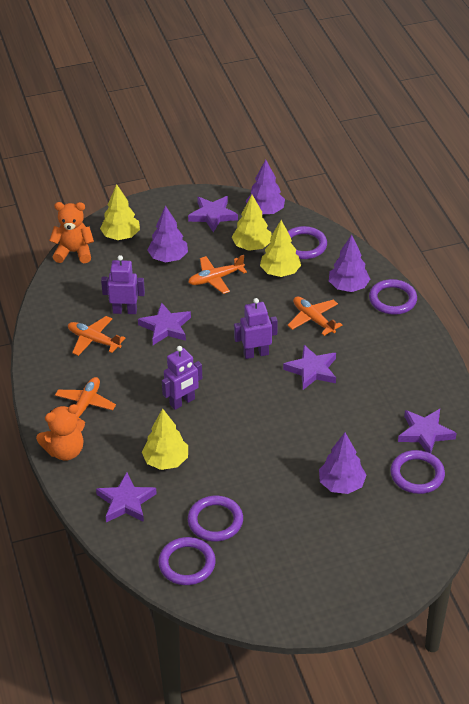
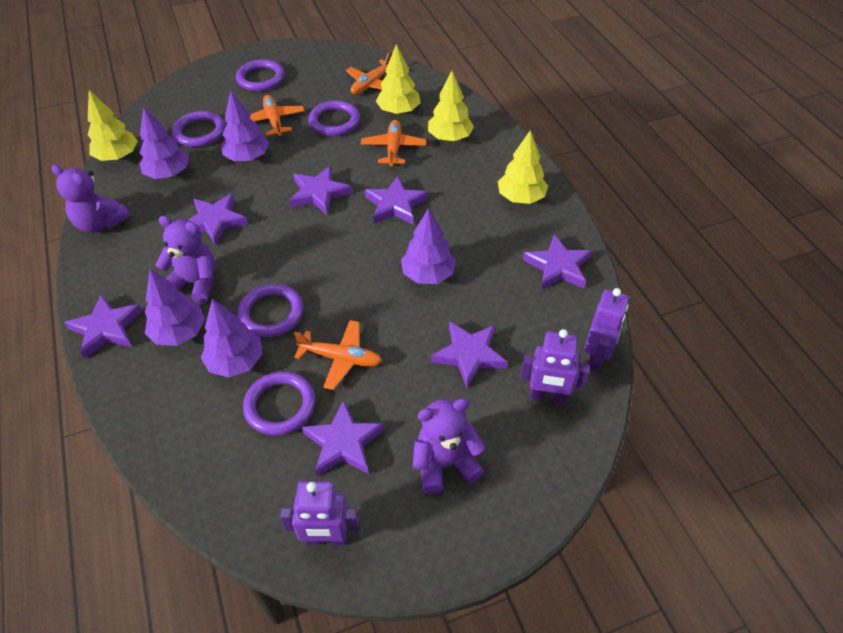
orange teddy bear: 2 -> 0
purple star: 5 -> 7
purple teddy bear: 0 -> 3
purple tree: 4 -> 5

